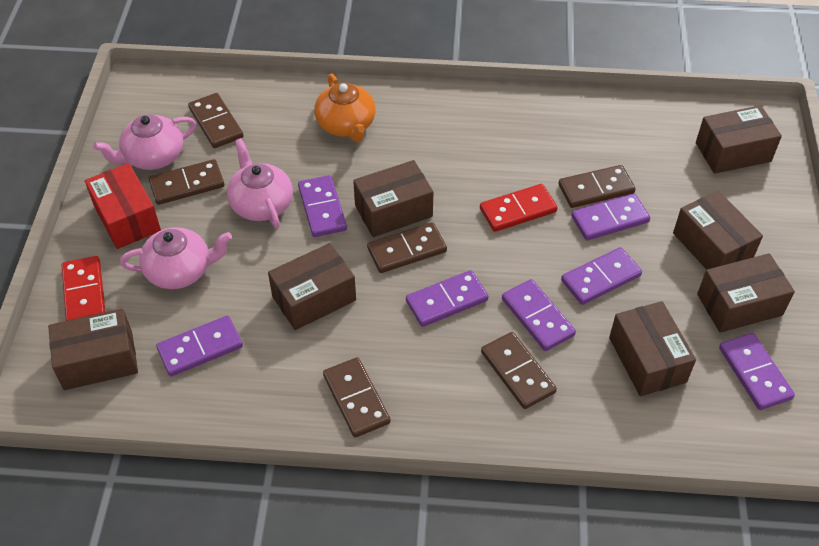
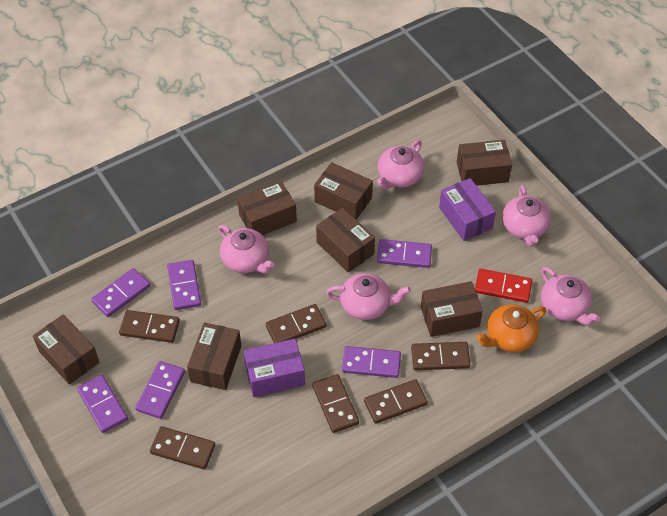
pink teapot: 3 -> 5
purple box: 0 -> 2
purple domino: 7 -> 6
red box: 1 -> 0
red domino: 2 -> 1

